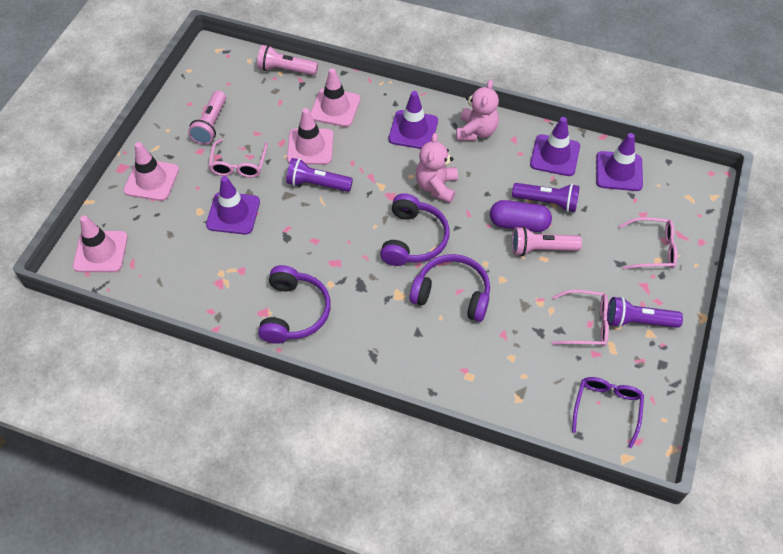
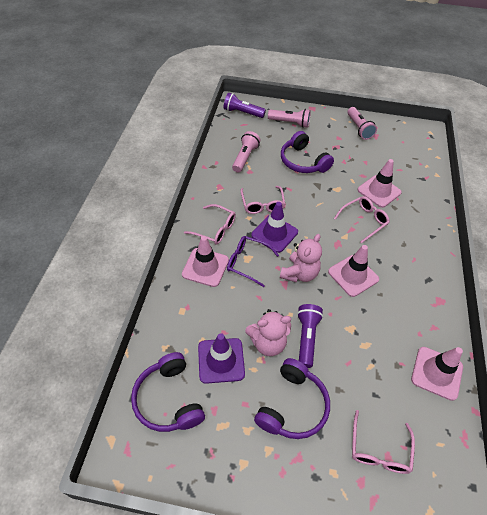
pink glasses: 3 -> 4
purple capsule: 1 -> 0
purple flashlight: 3 -> 2
purple traffic cone: 4 -> 2

